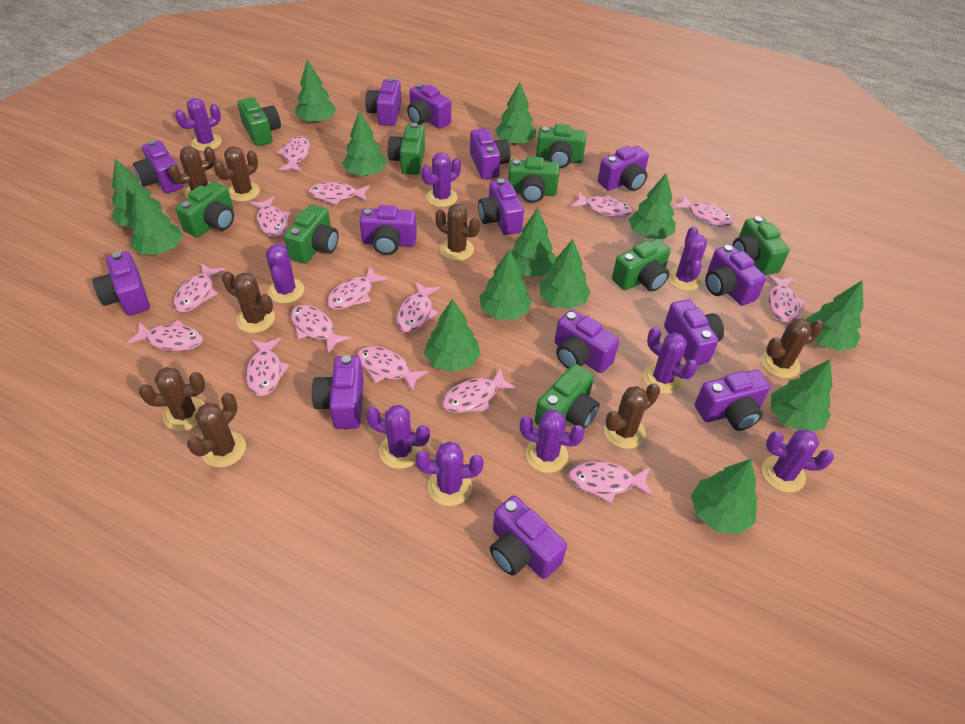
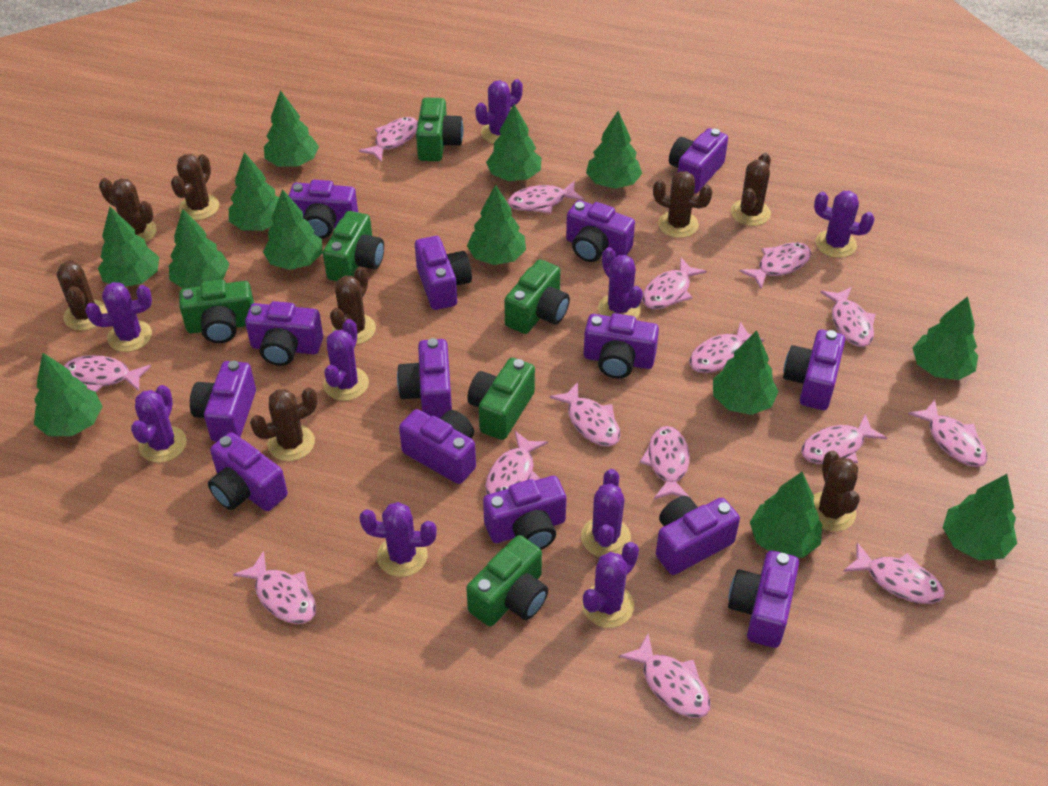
green camera: 9 -> 6

